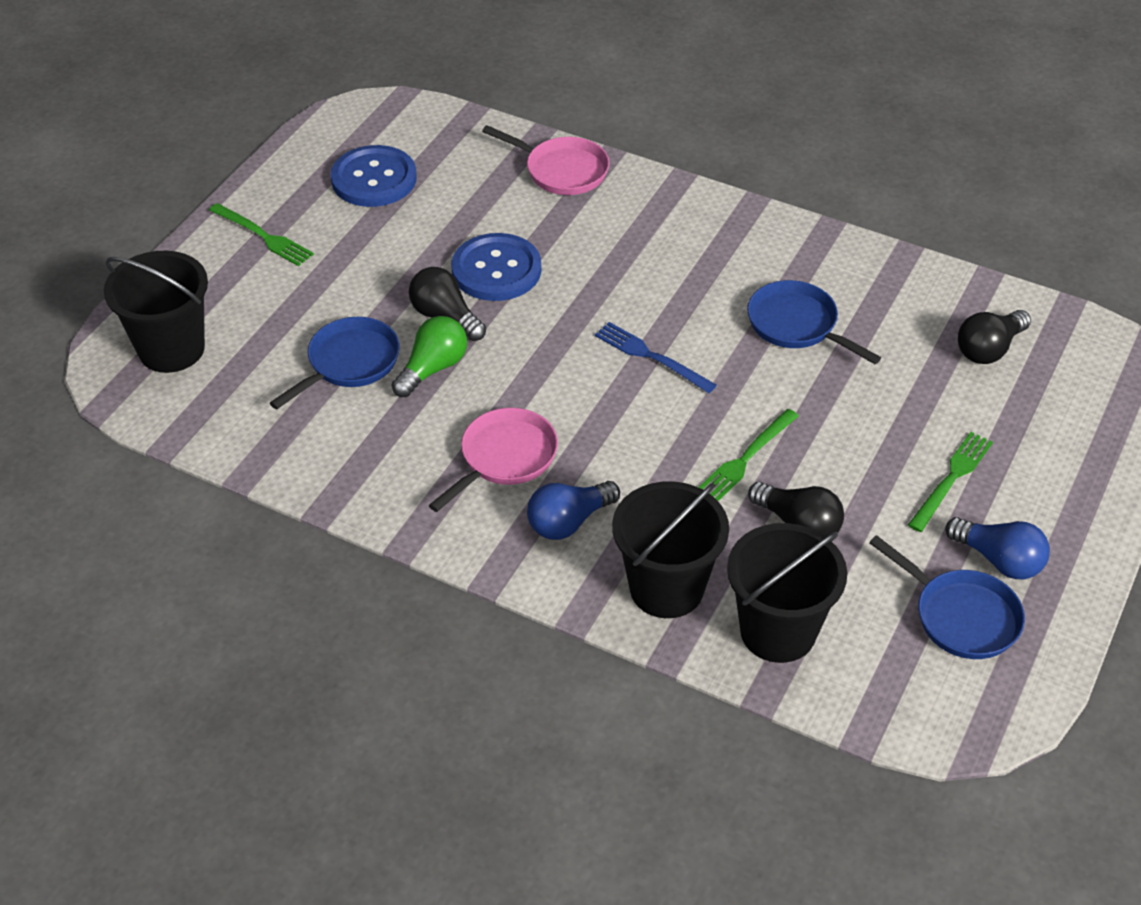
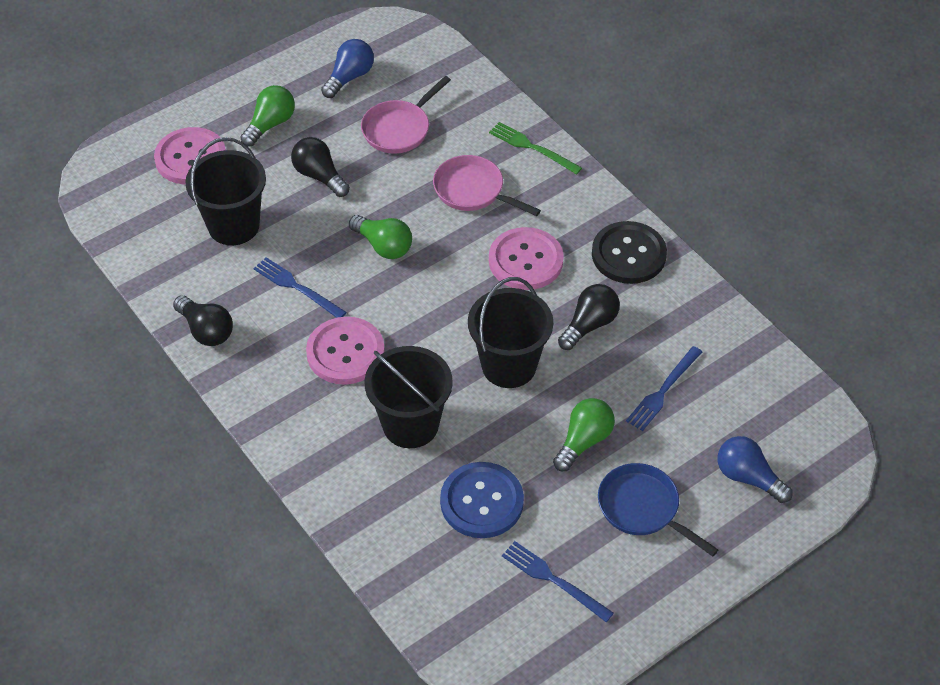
black button: 0 -> 1
blue button: 2 -> 1
blue fork: 1 -> 3
blue pan: 3 -> 1
green fork: 3 -> 1
green light bulb: 1 -> 3
pink button: 0 -> 3

